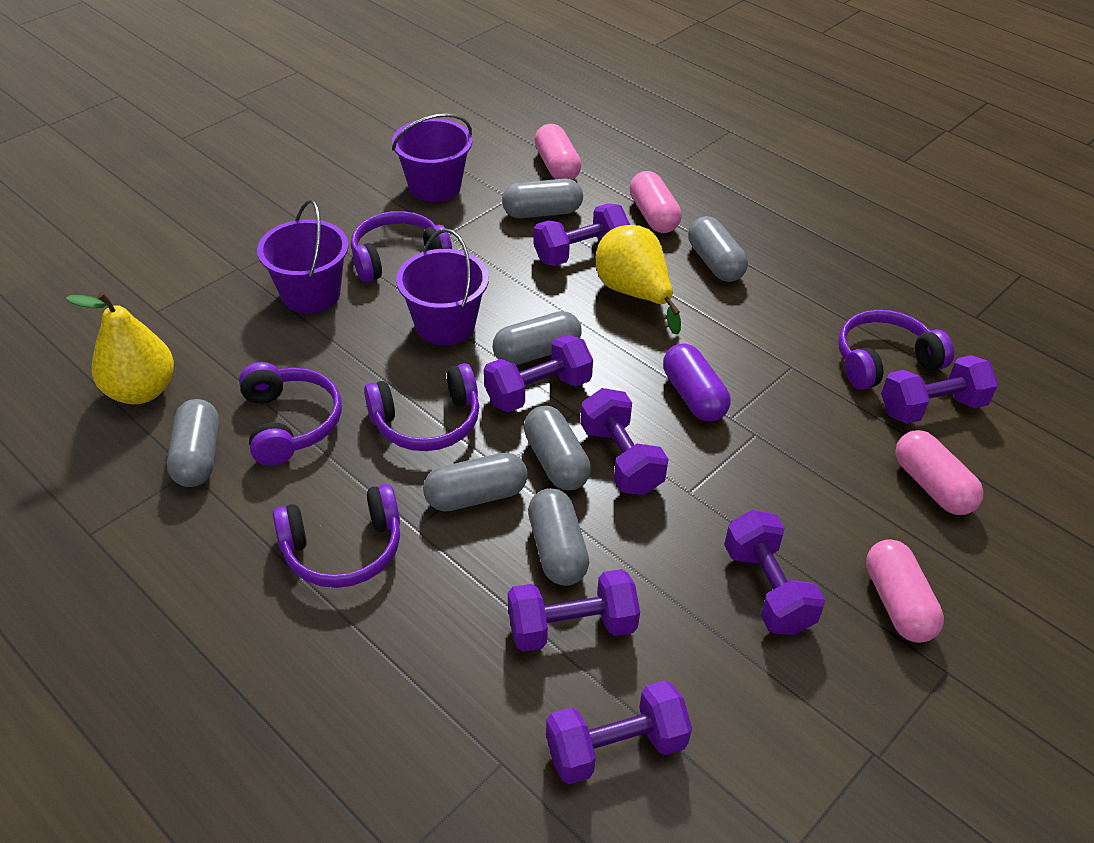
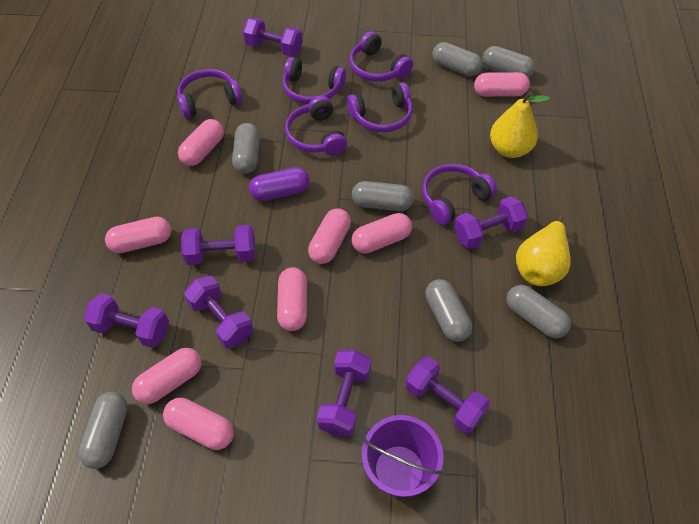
pink capsule: 4 -> 8
purple bucket: 3 -> 1
purple headphones: 5 -> 6

